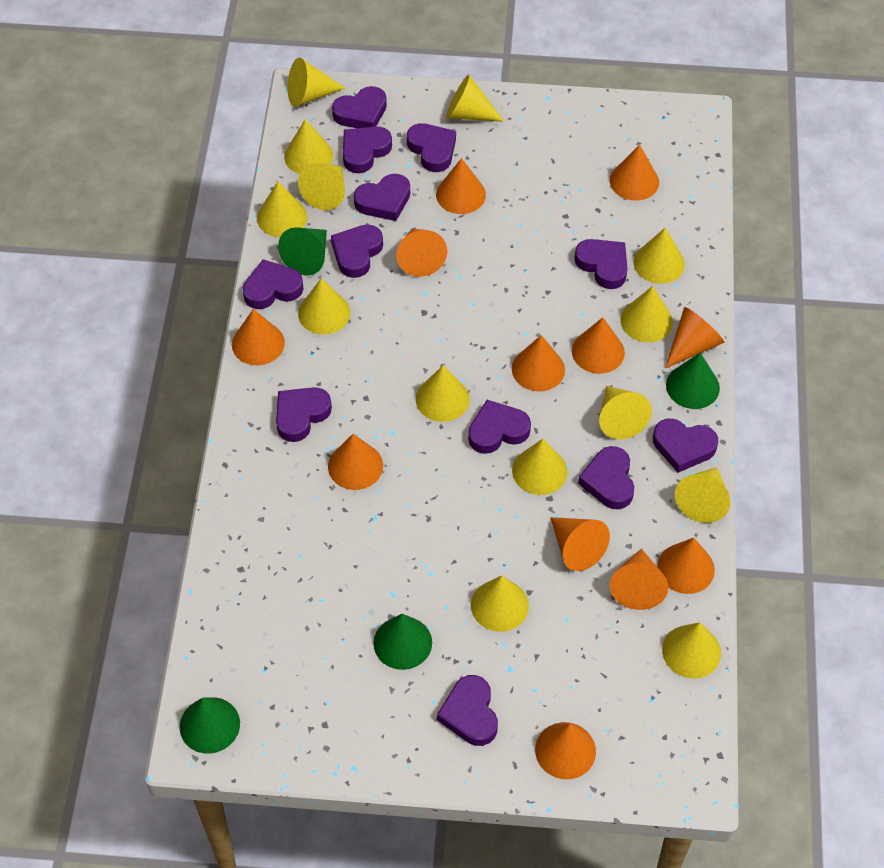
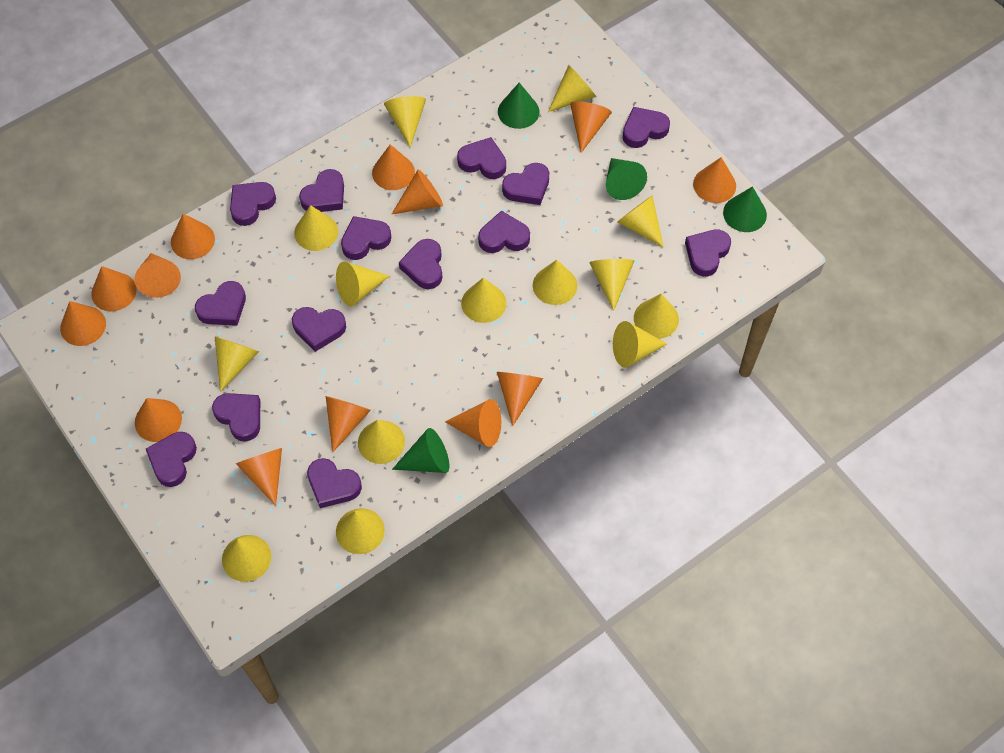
orange cone: 12 -> 13
purple heart: 12 -> 14

